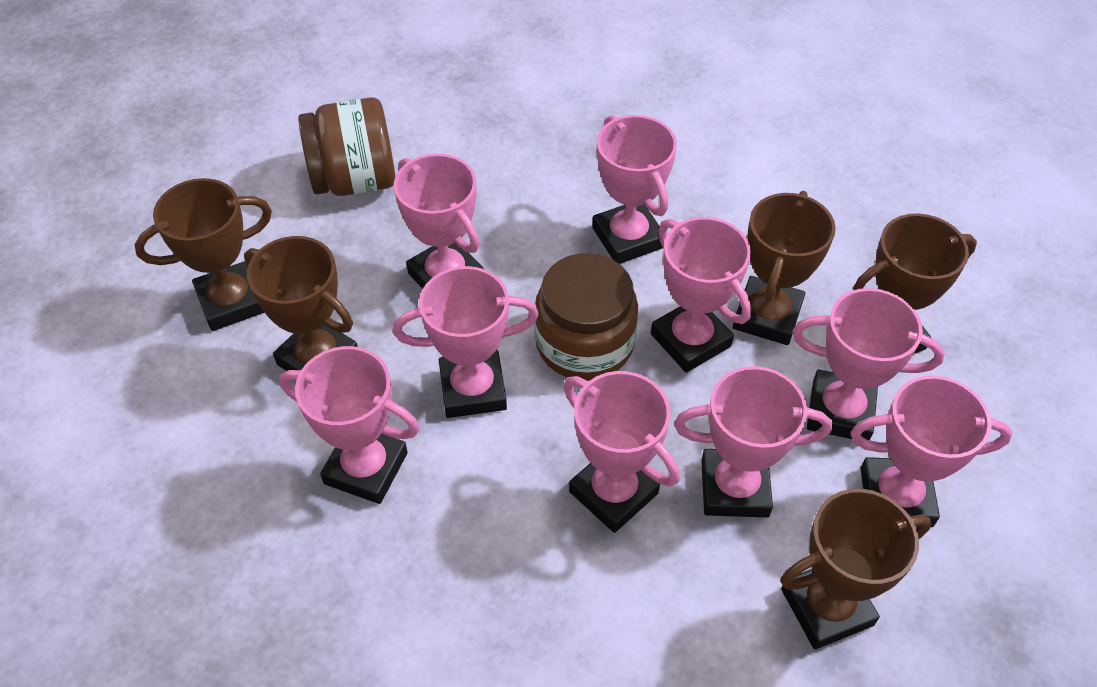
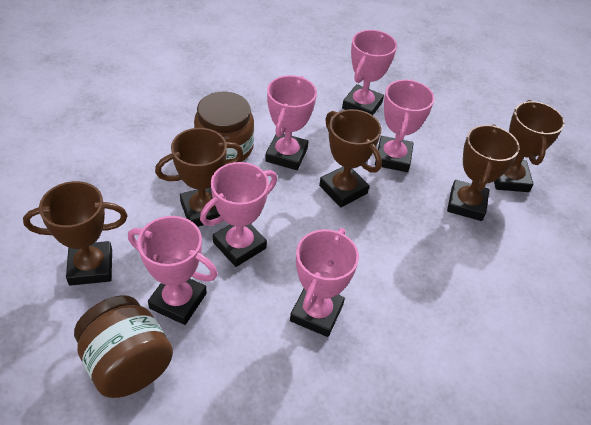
pink trophy: 9 -> 6

